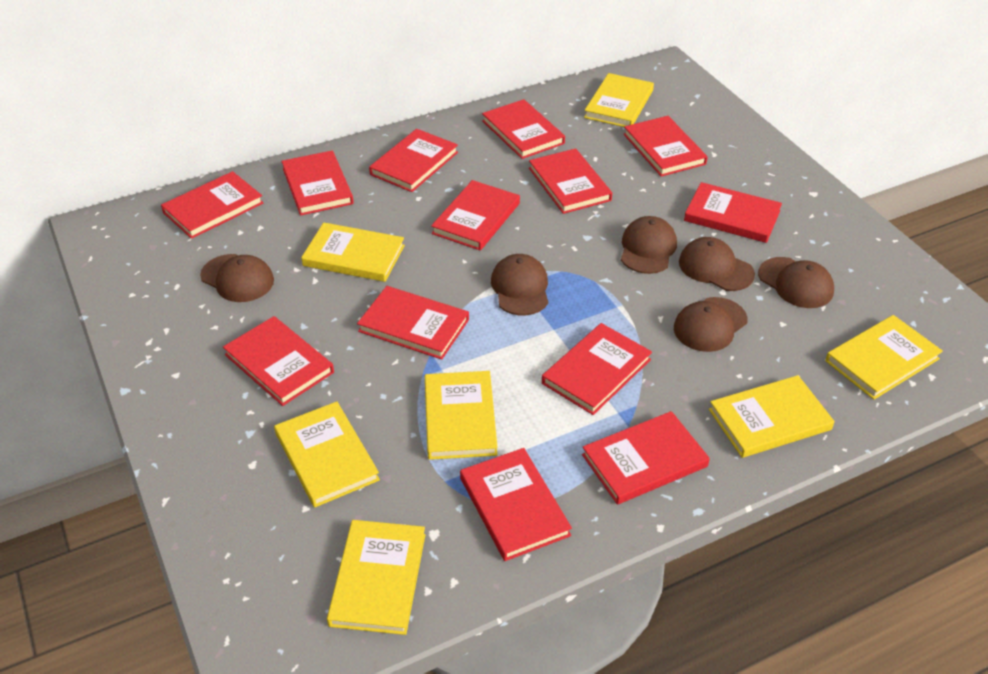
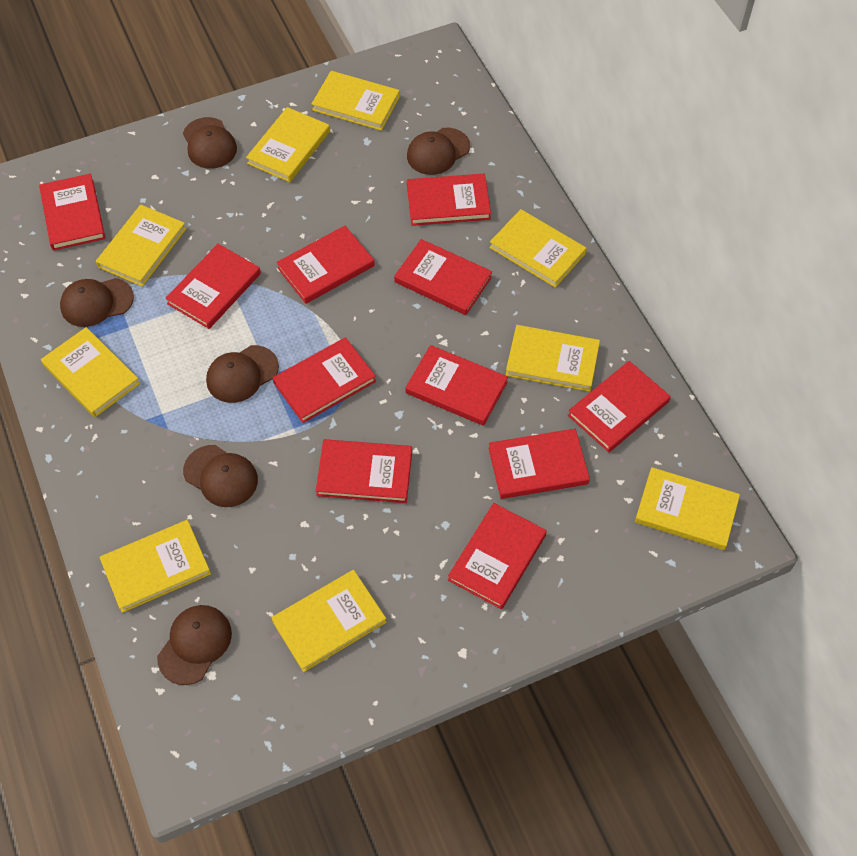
red book: 13 -> 11
yellow book: 7 -> 9

